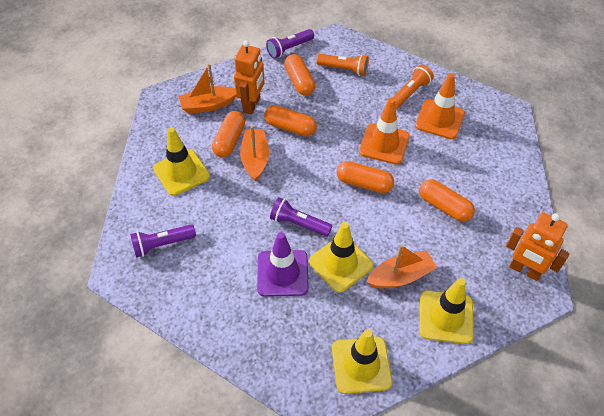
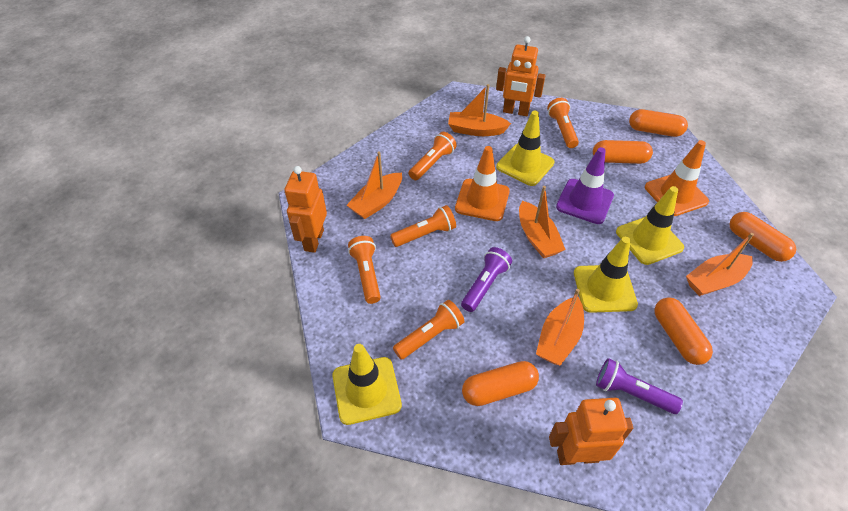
orange boat: 3 -> 5
orange flashlight: 2 -> 5
orange robot: 2 -> 3
purple flashlight: 3 -> 2

